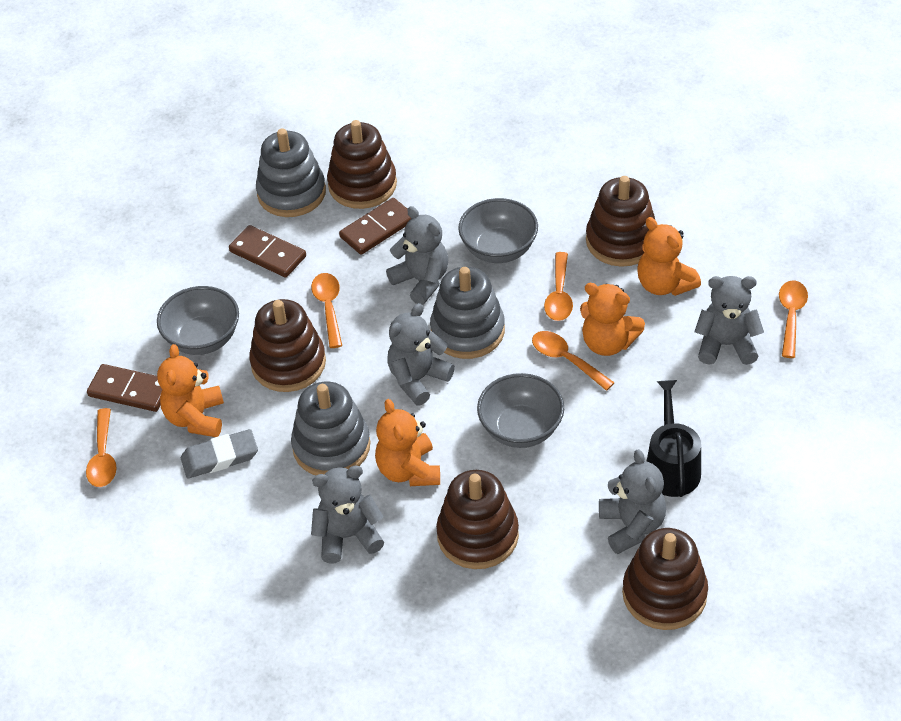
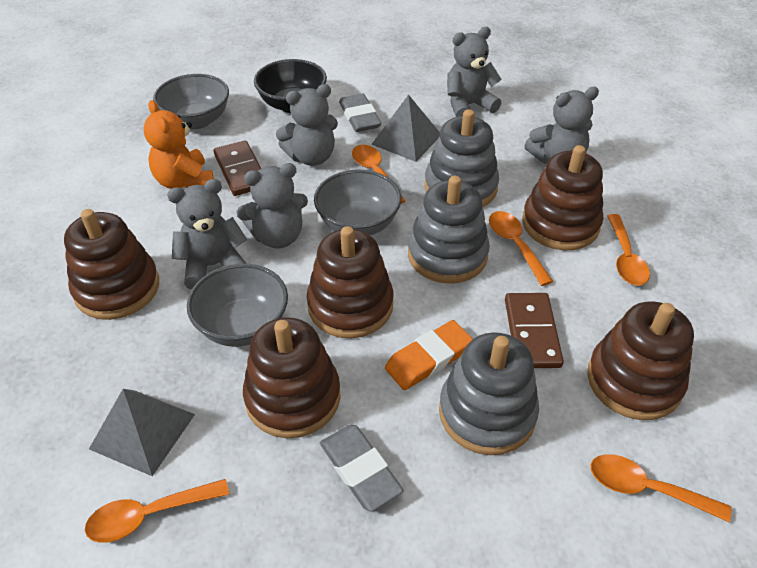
black bowl: 0 -> 1
black watering can: 1 -> 0
brown domino: 3 -> 2
grey eraser: 1 -> 2
grey pyramid: 0 -> 2
orange eraser: 0 -> 1
orange teddy bear: 4 -> 1

